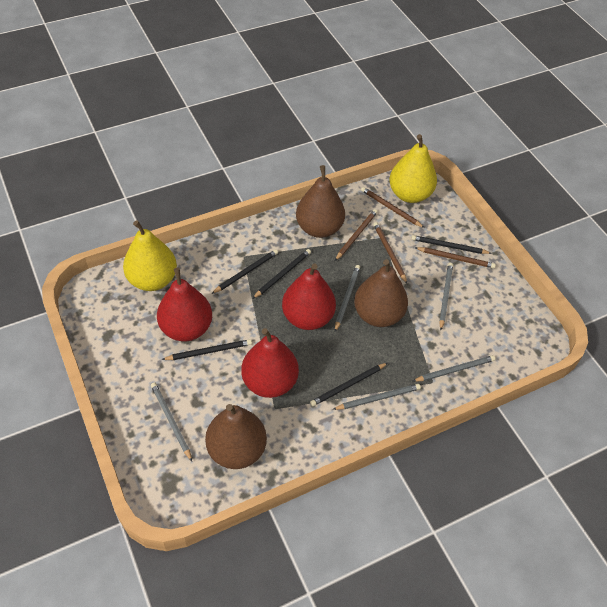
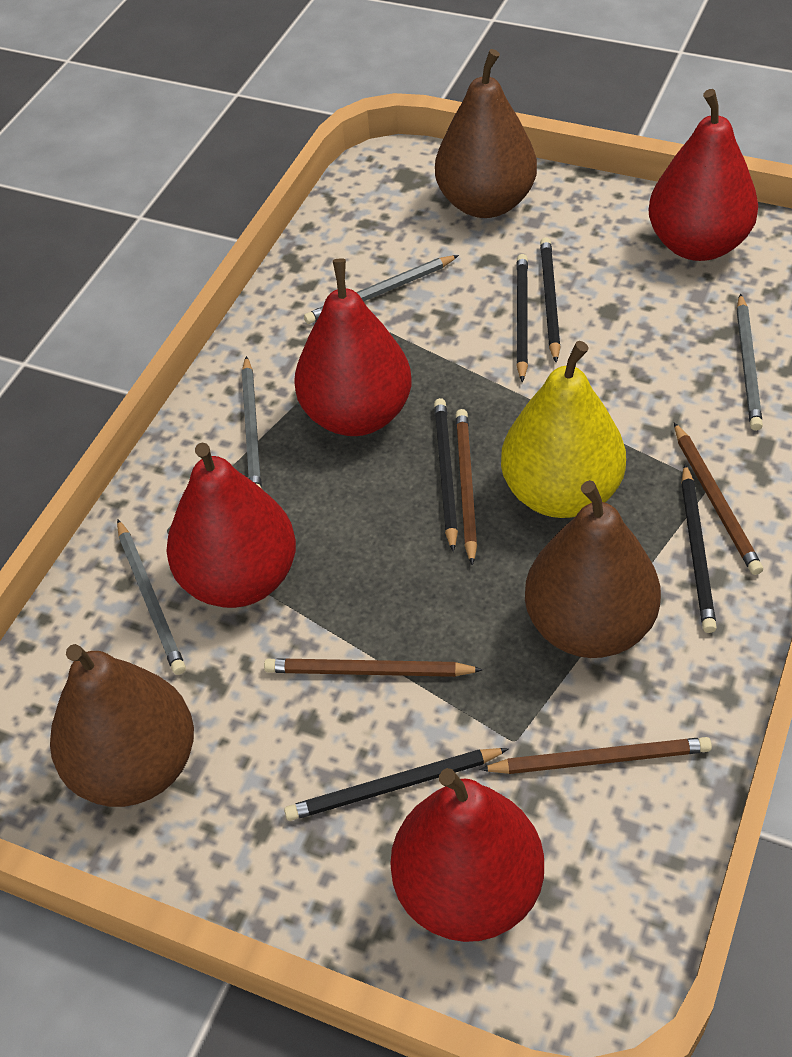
grey pencil: 5 -> 4
red pear: 3 -> 4
yellow pear: 2 -> 1

